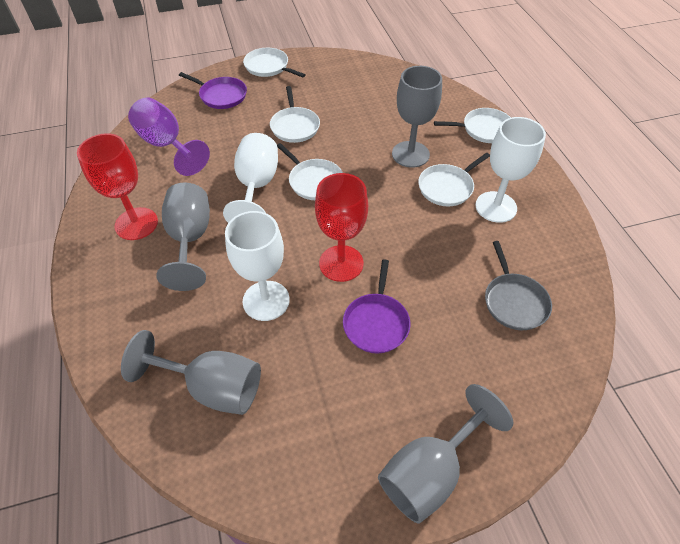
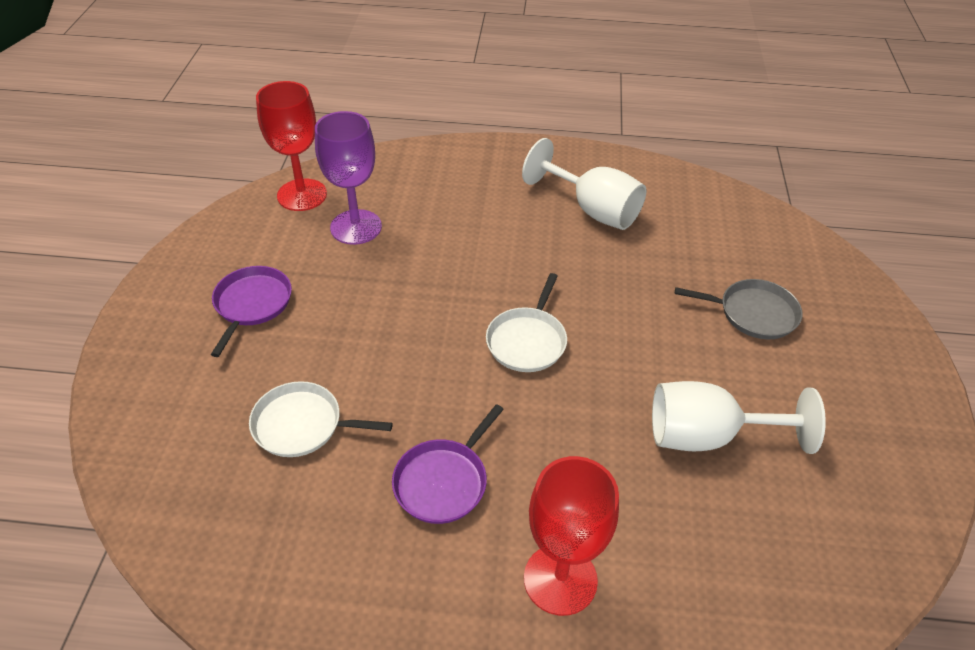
grey goblet: 4 -> 0
white goblet: 3 -> 2
white pan: 5 -> 2

